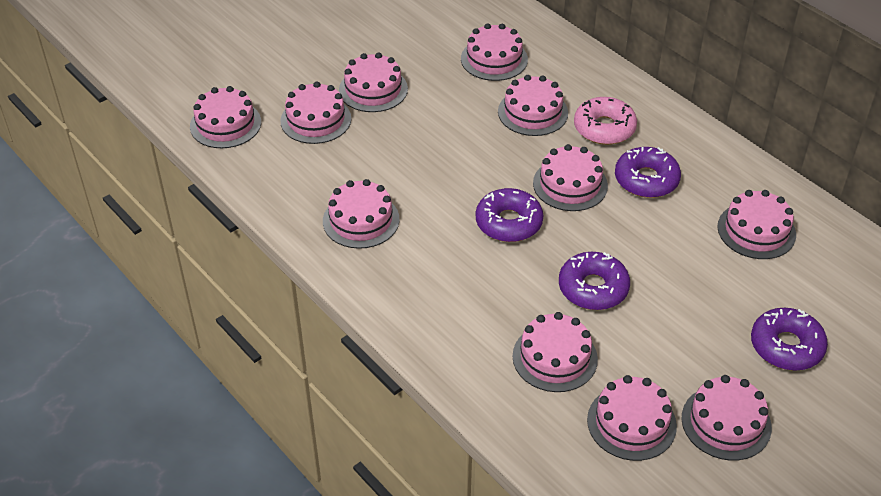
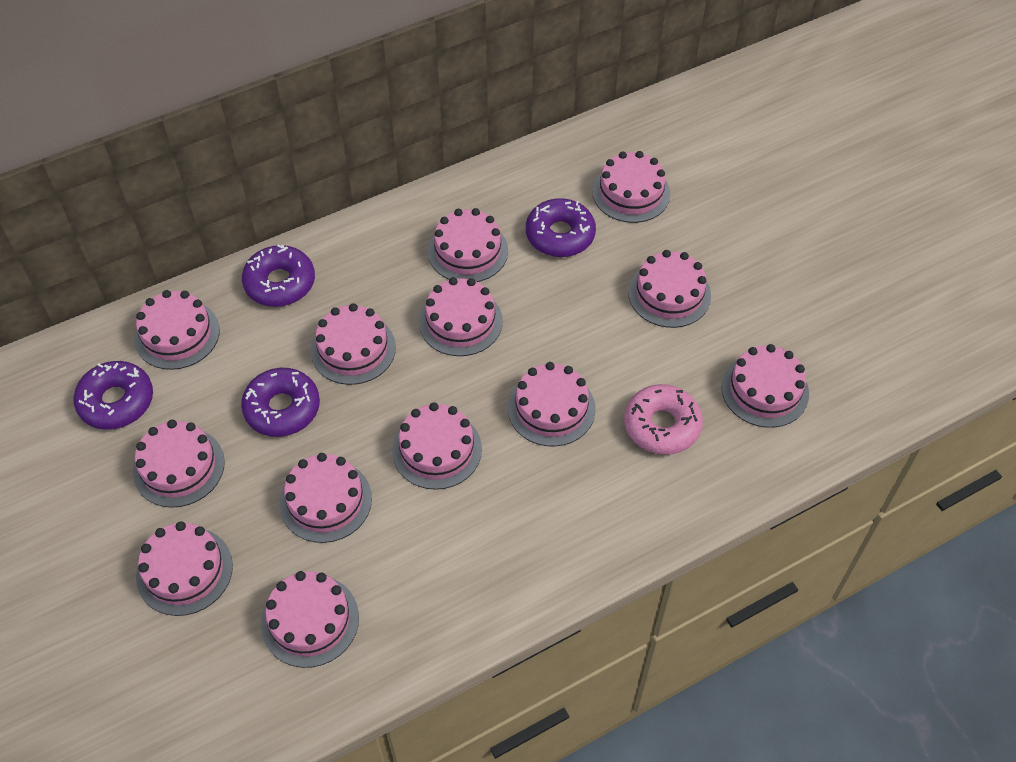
pink cake: 11 -> 13

